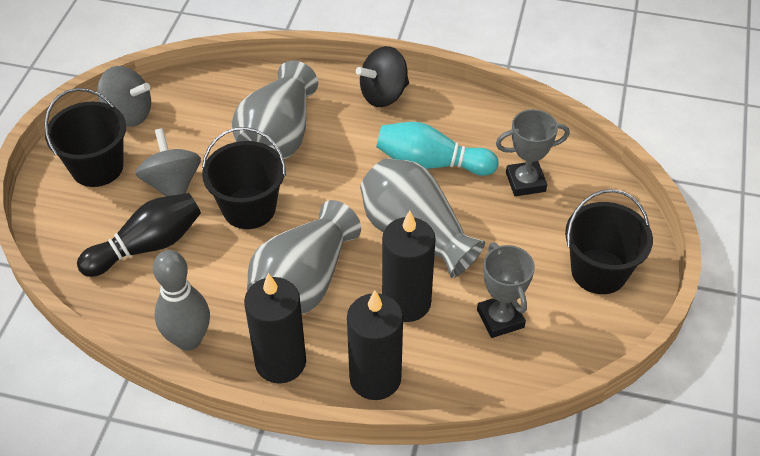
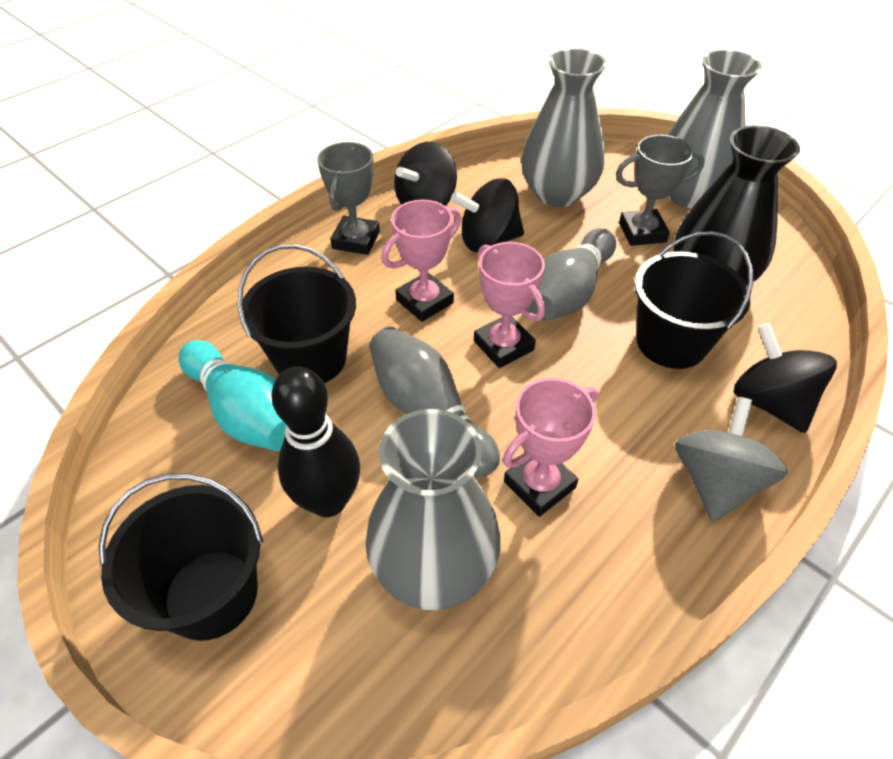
black candle: 3 -> 0
black spinning top: 1 -> 3
black vase: 0 -> 1
grey bowling pin: 1 -> 2
grey spinning top: 2 -> 1
pink trophy: 0 -> 3

